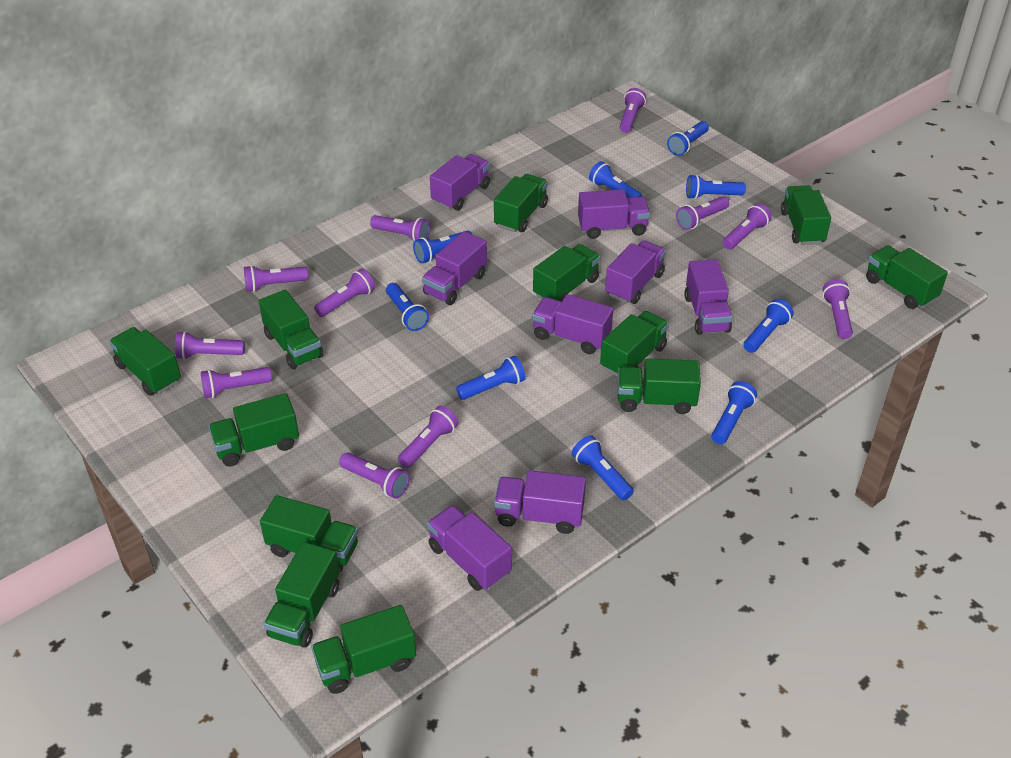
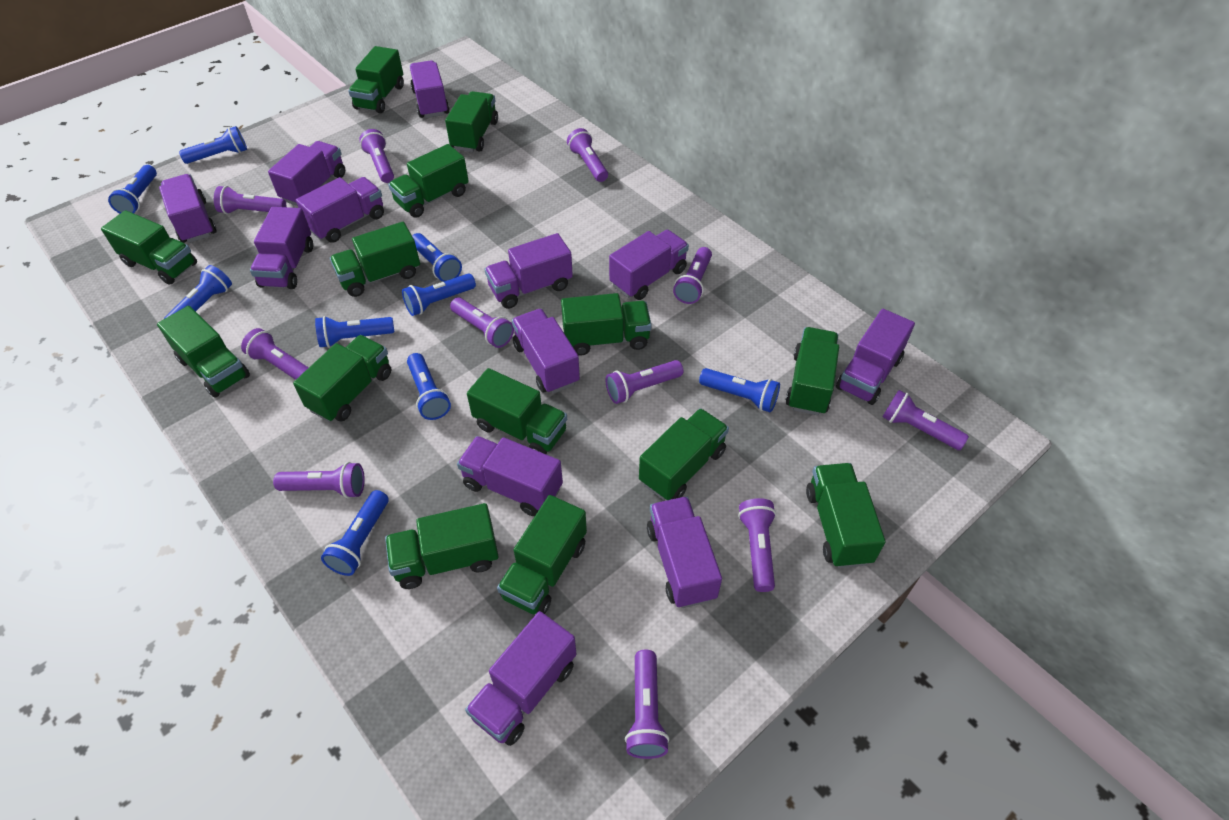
green truck: 12 -> 14
purple truck: 8 -> 12

